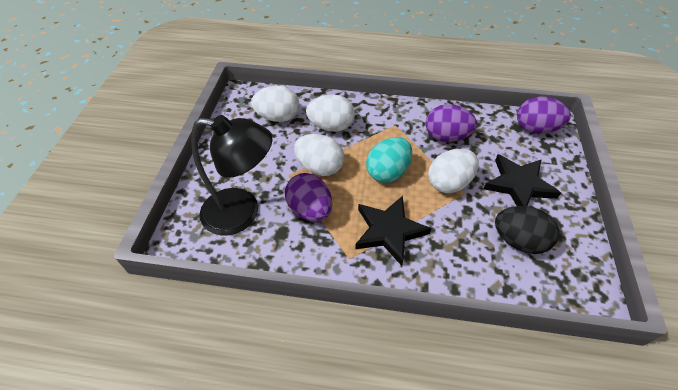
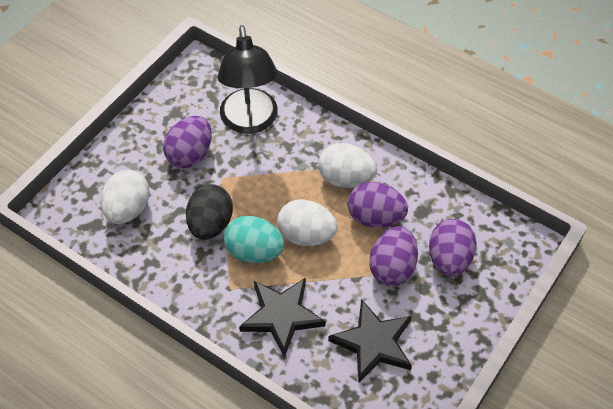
purple egg: 3 -> 4
white egg: 4 -> 3

